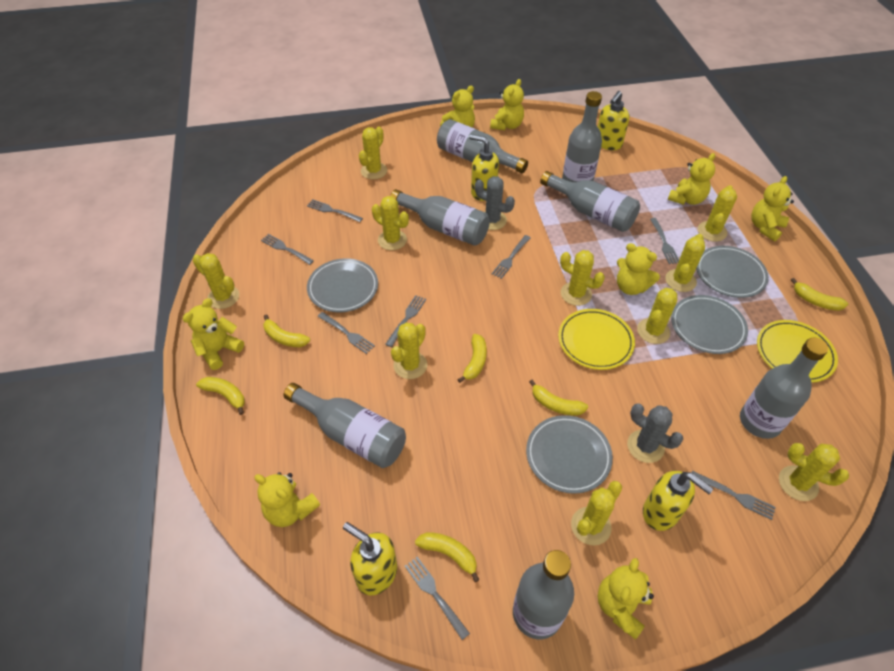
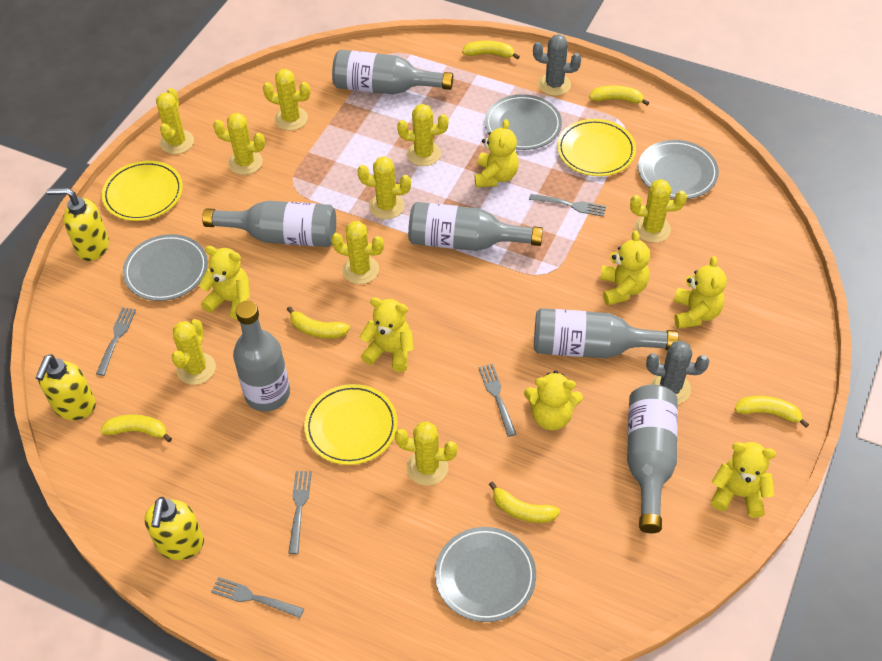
grey bottle: 7 -> 6
grey fork: 8 -> 5
yellow cactus: 10 -> 9
yellow plate: 2 -> 3
yellow soap dispenser: 4 -> 3
yellow teddy bear: 8 -> 7

